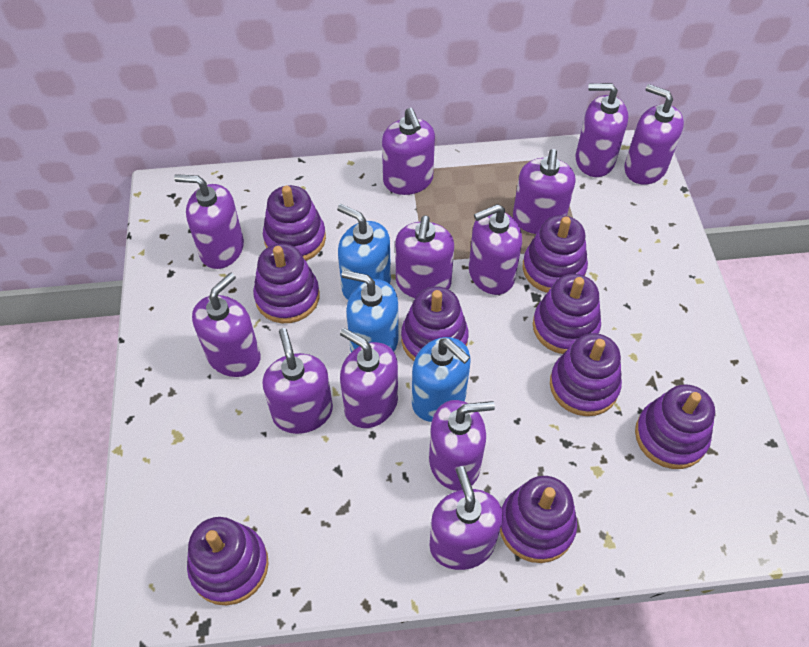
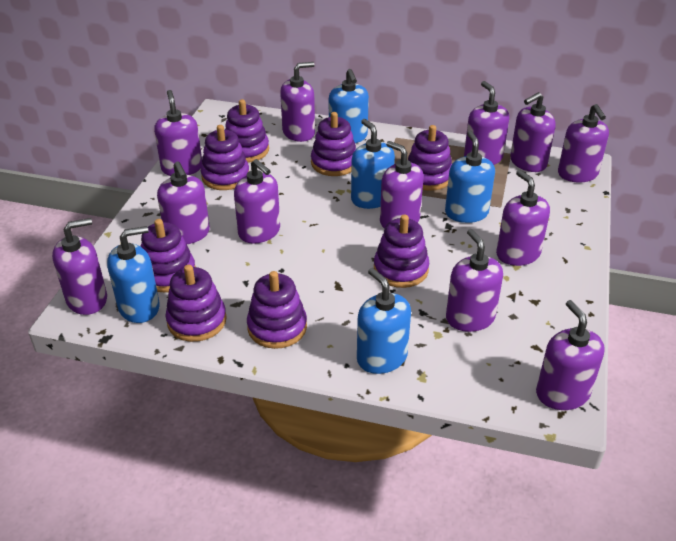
blue soap dispenser: 3 -> 5
purple stacking toy: 9 -> 8

